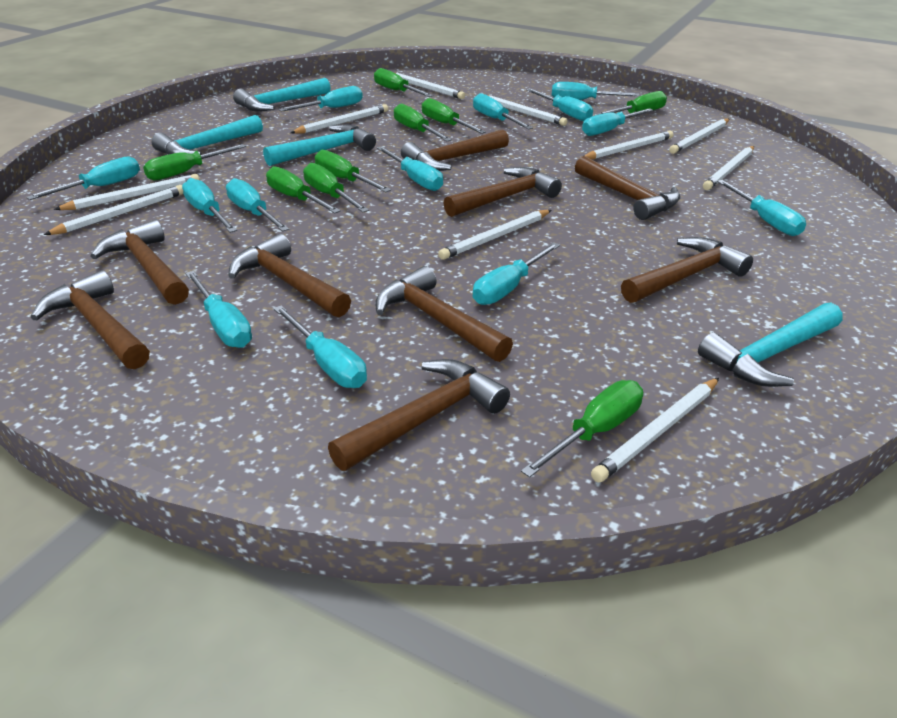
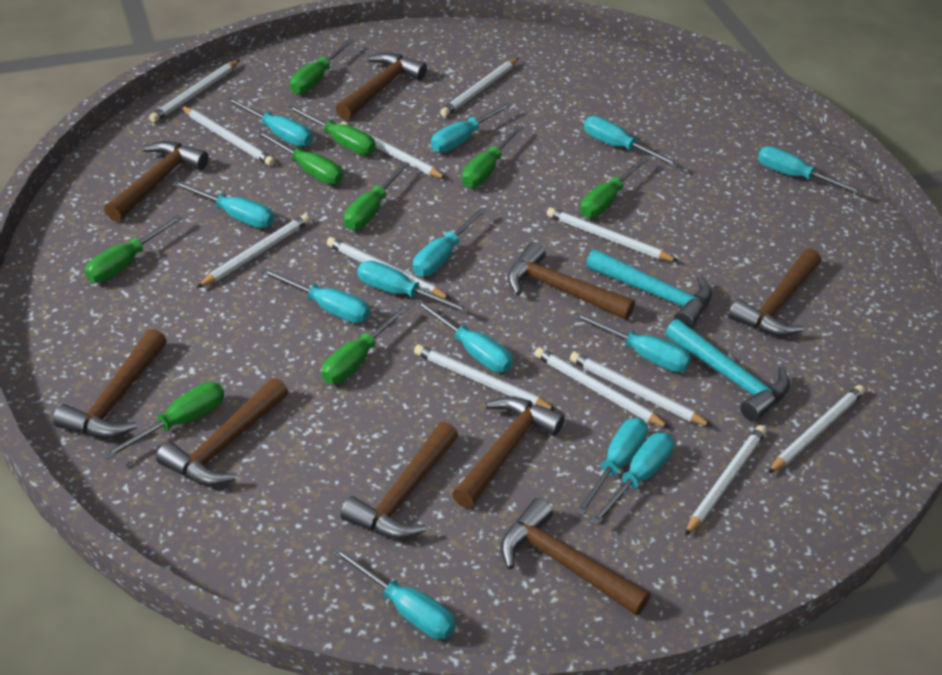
turquoise hammer: 4 -> 2
white pencil: 10 -> 12

